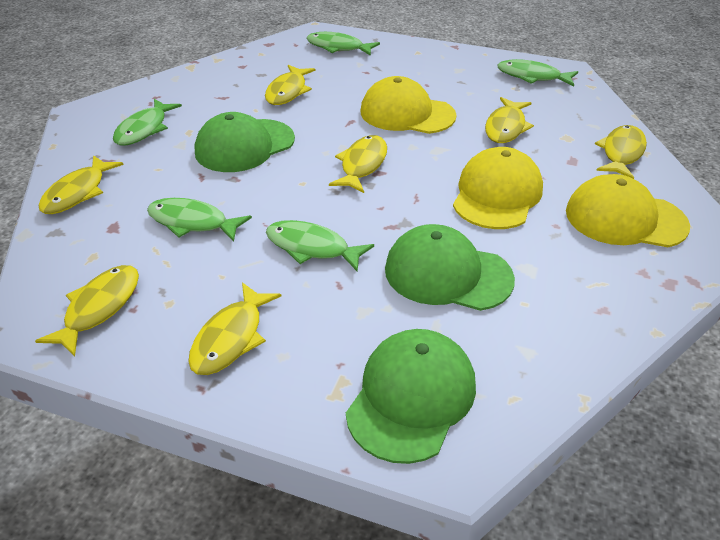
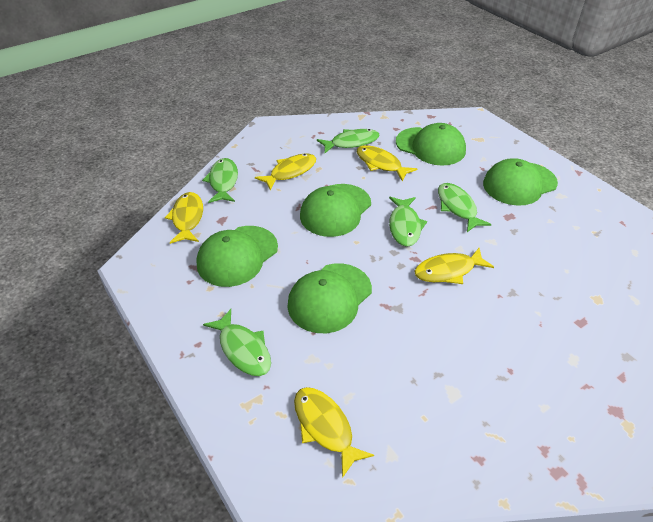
green cap: 3 -> 5
yellow cap: 3 -> 0
yellow fish: 7 -> 5

